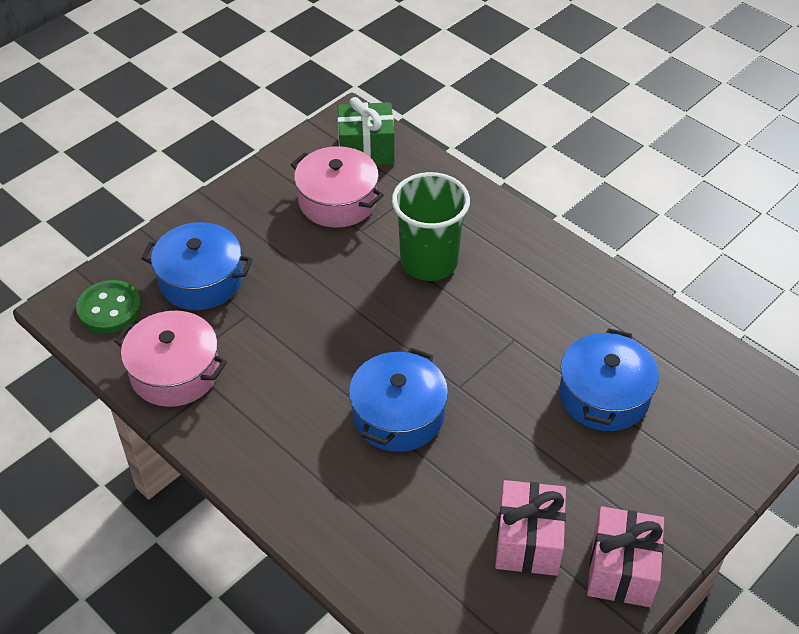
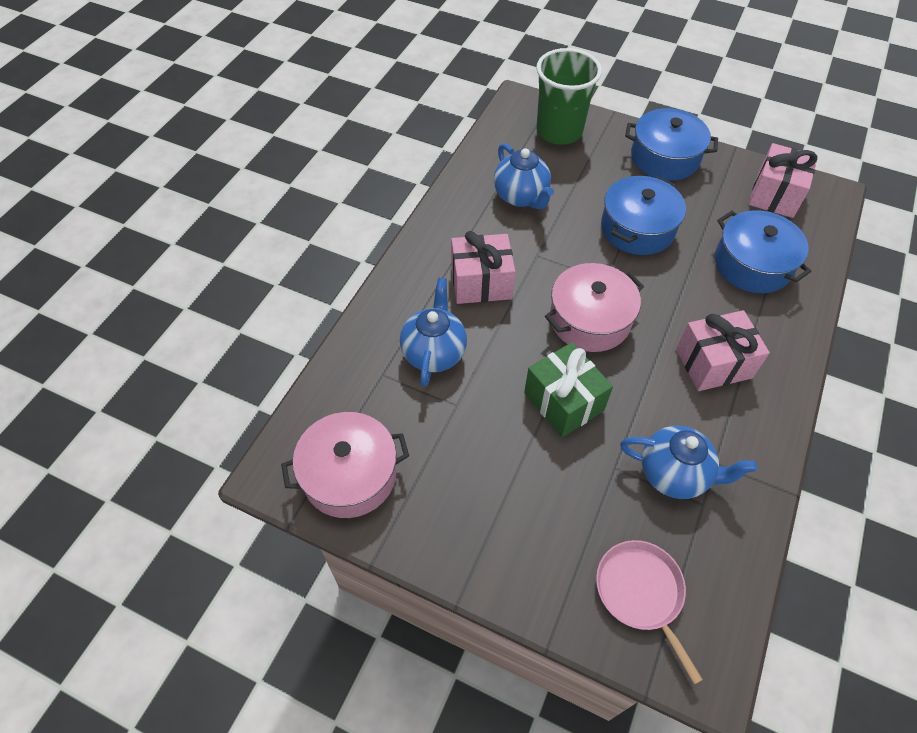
blue teapot: 0 -> 3
green button: 1 -> 0
pink gift: 2 -> 3
pink pan: 0 -> 1

